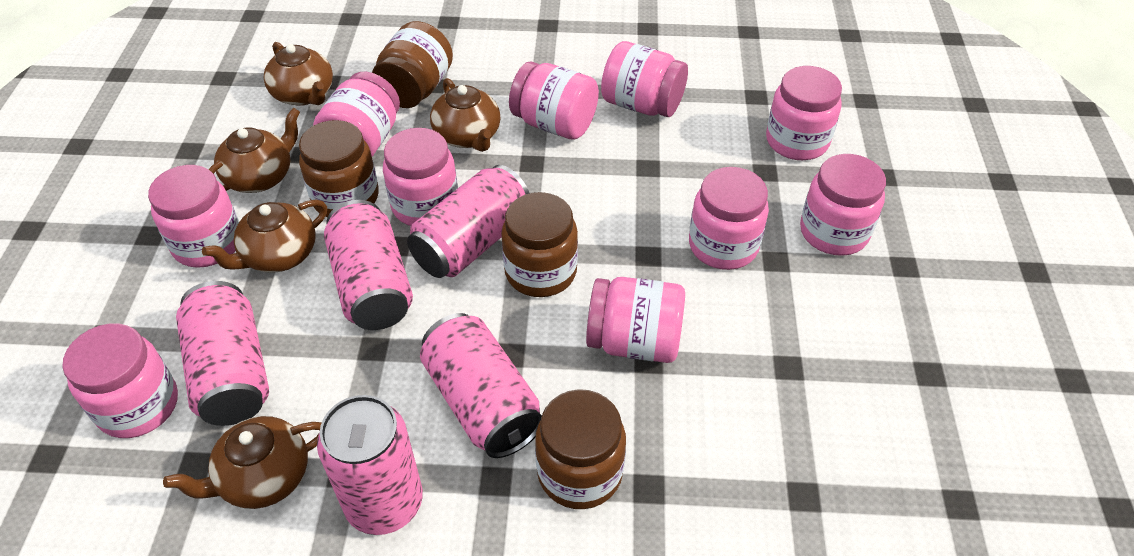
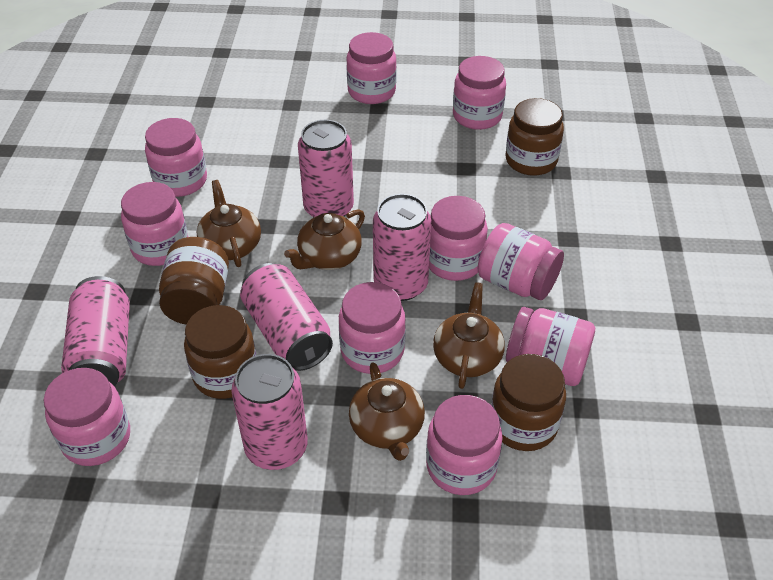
brown teapot: 5 -> 4

